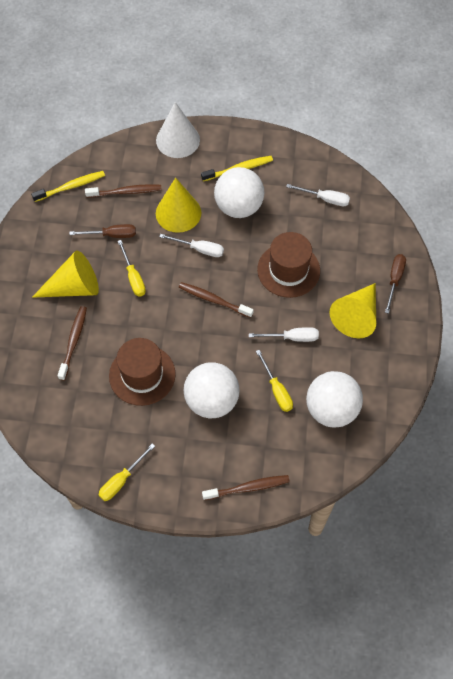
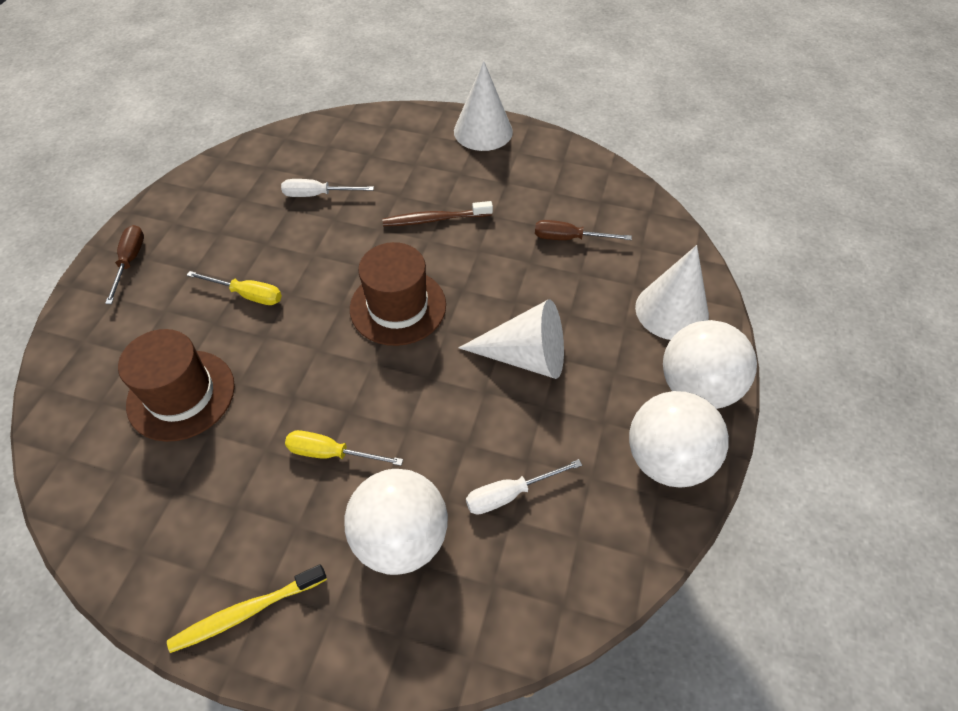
brown toothbrush: 4 -> 1
white cone: 1 -> 3
white screwdriver: 3 -> 2
yellow cone: 3 -> 0
yellow screwdriver: 3 -> 2
yellow toothbrush: 2 -> 1

